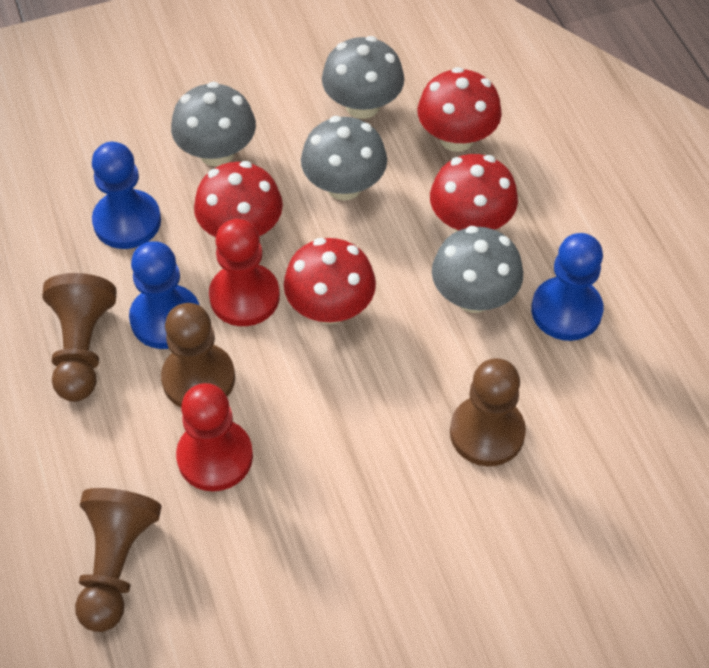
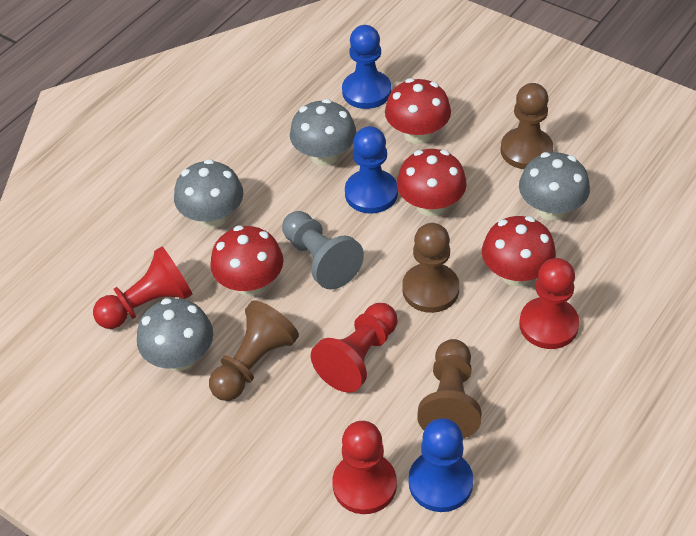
grey pawn: 0 -> 1
red pawn: 2 -> 4

